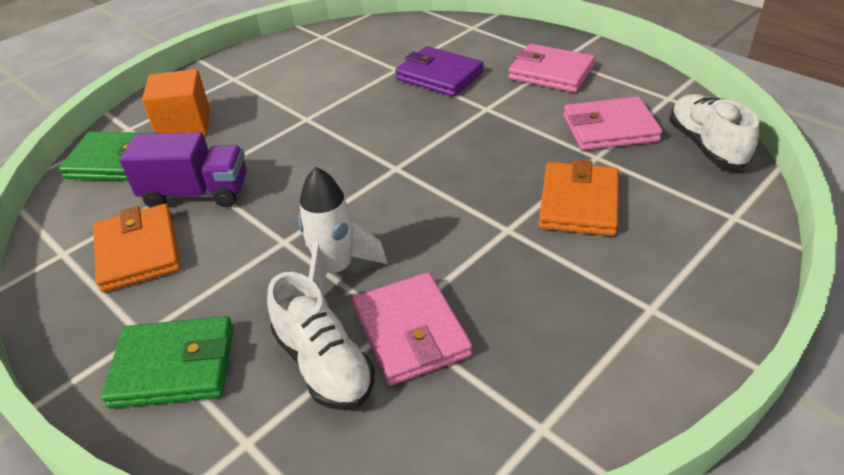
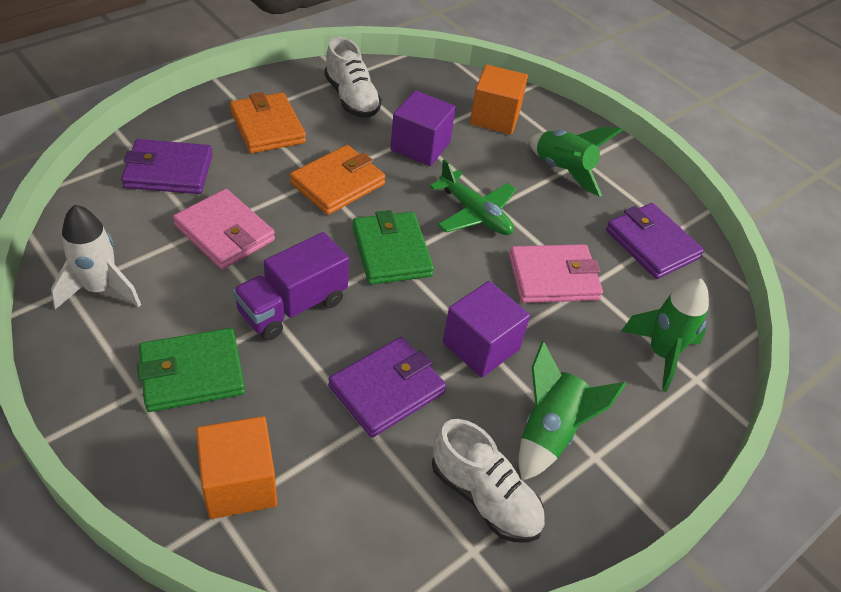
green plane: 0 -> 1
green rocket: 0 -> 3
orange cube: 1 -> 2
pink wallet: 3 -> 2
purple cube: 0 -> 2
purple wallet: 1 -> 3

